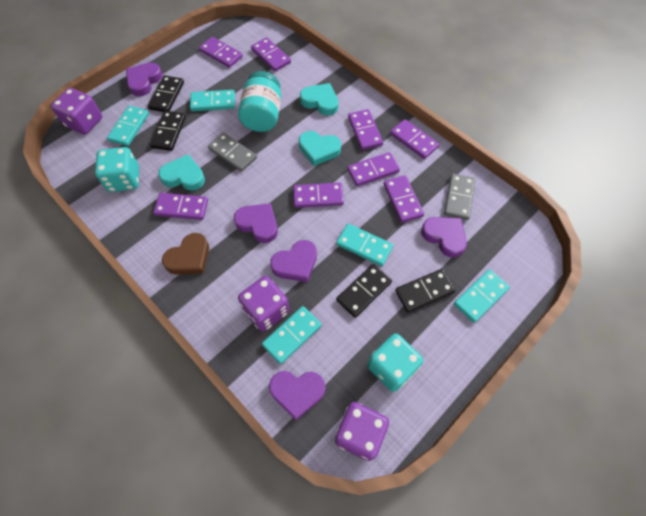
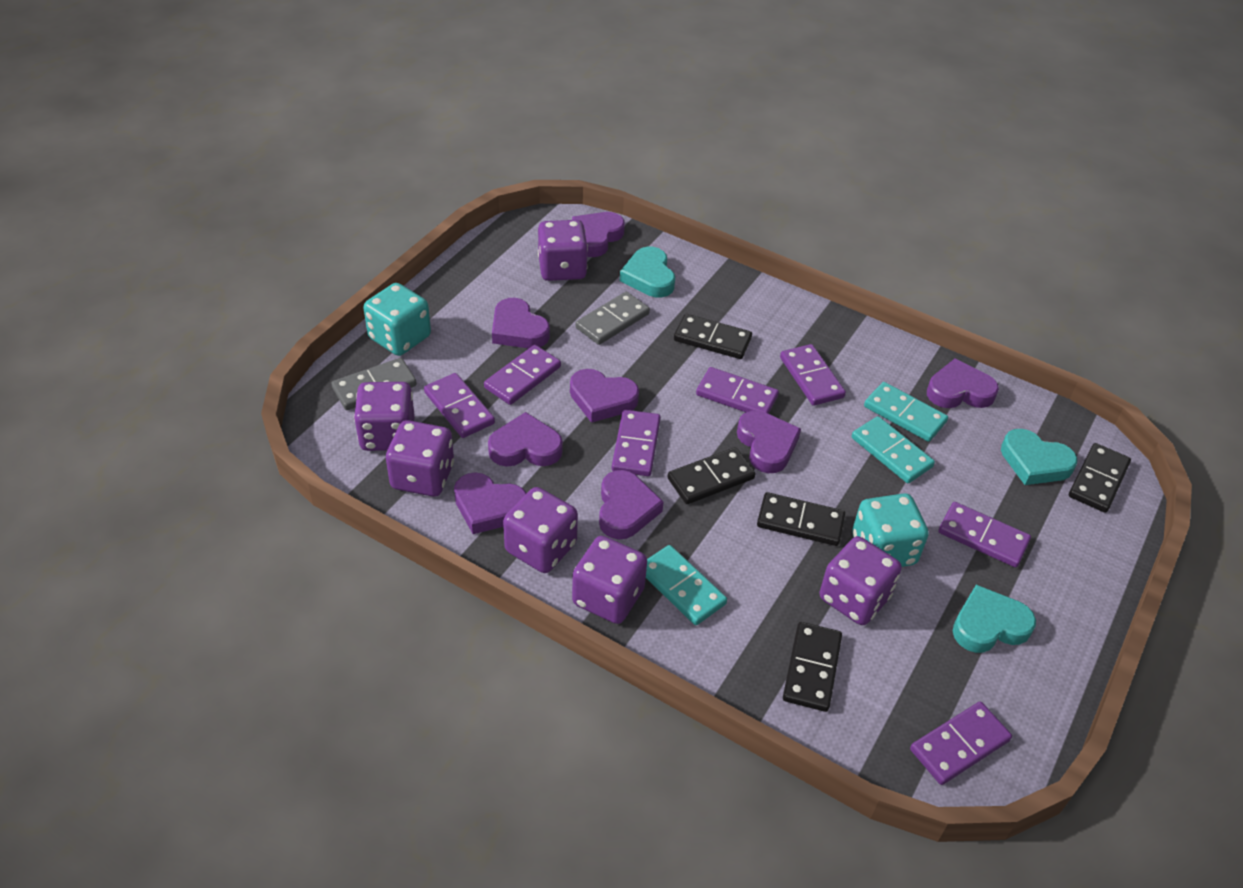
black domino: 4 -> 5
brown heart: 1 -> 0
purple dice: 3 -> 6
purple domino: 8 -> 7
purple heart: 5 -> 8
turquoise domino: 5 -> 3
turquoise jar: 1 -> 0

